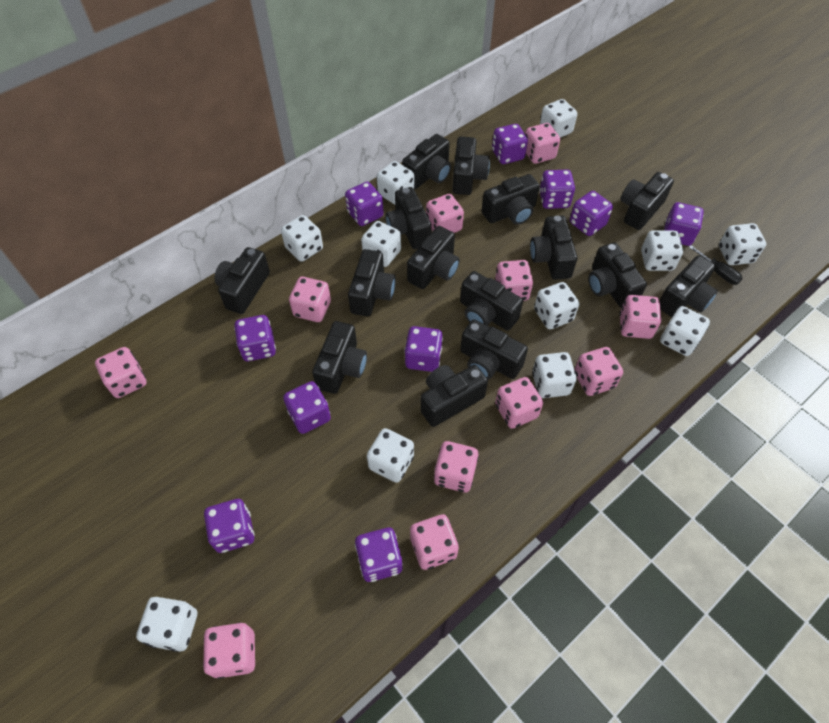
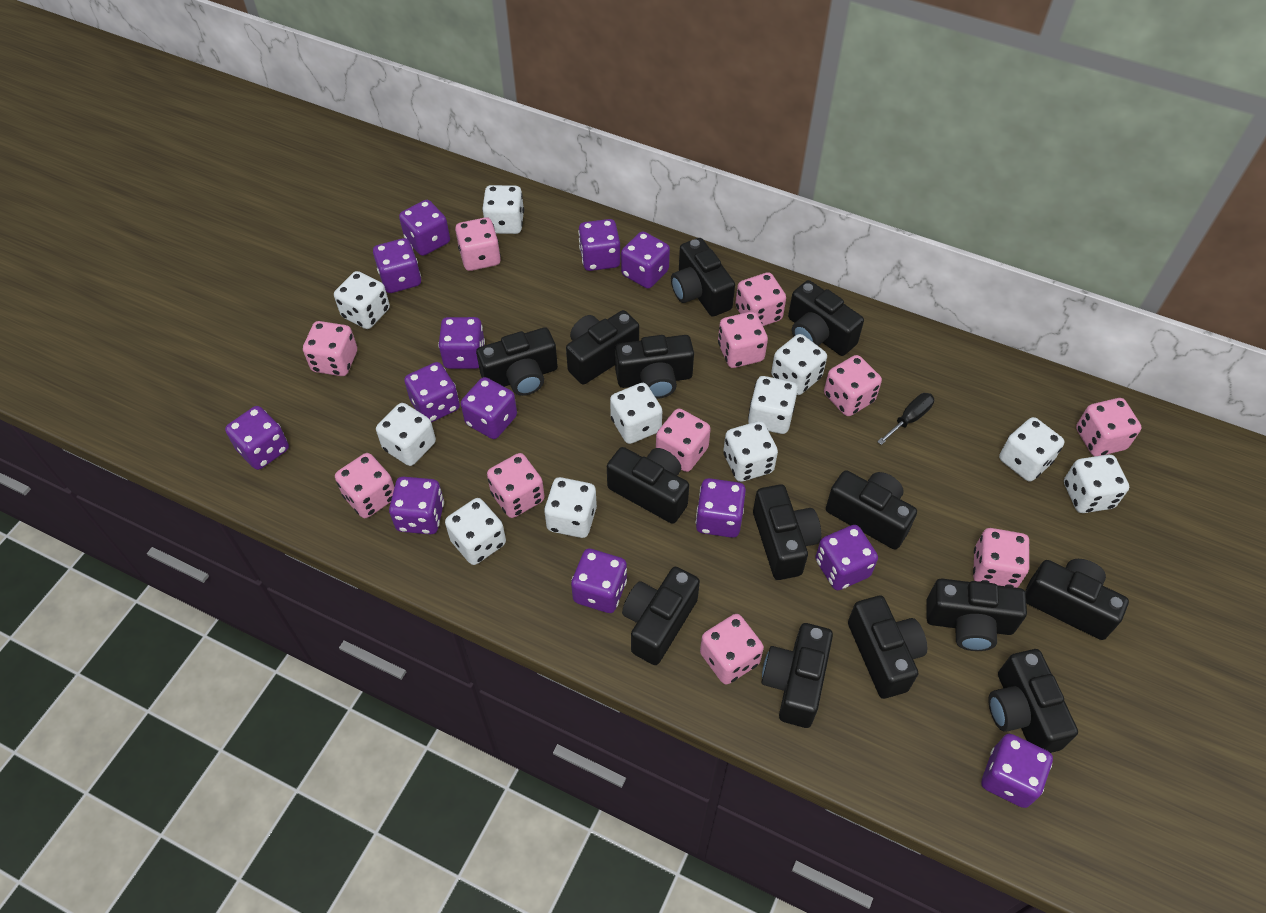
black camera: 15 -> 14
purple dice: 10 -> 13

